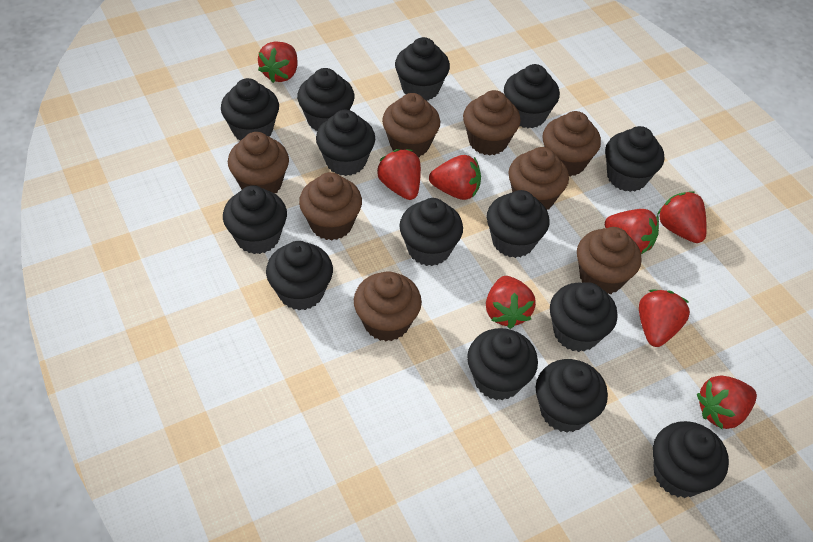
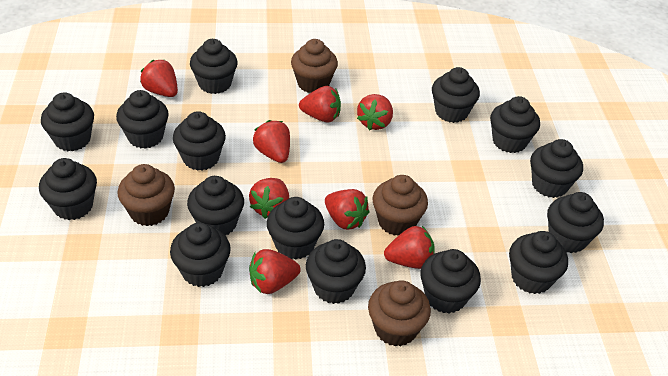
black cupcake: 14 -> 15
brown cupcake: 8 -> 4

